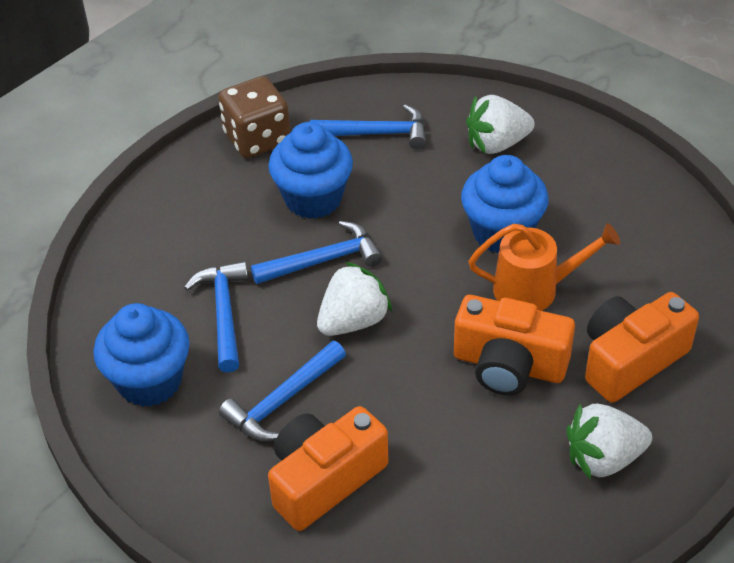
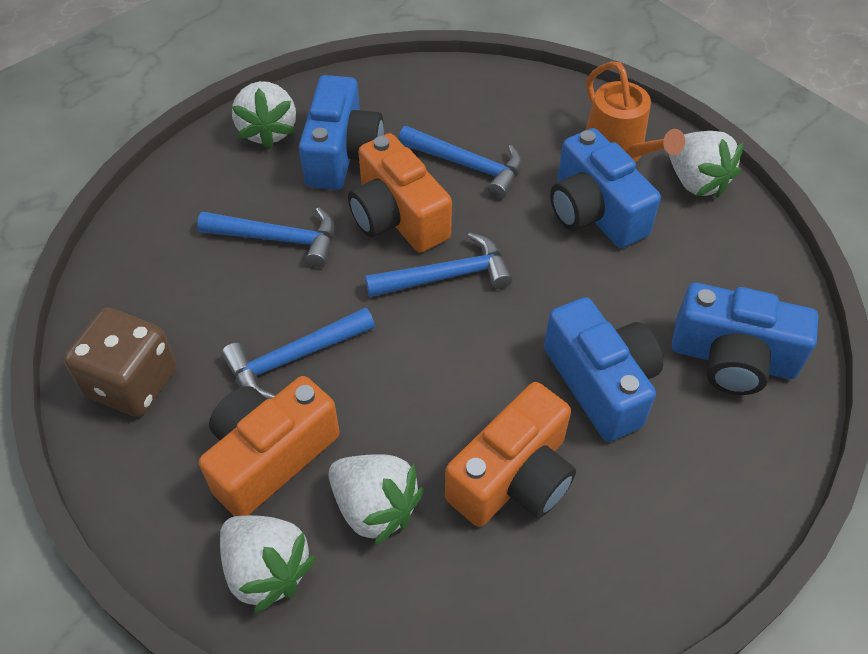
blue camera: 0 -> 4
blue cupcake: 3 -> 0
white strawberry: 3 -> 4

